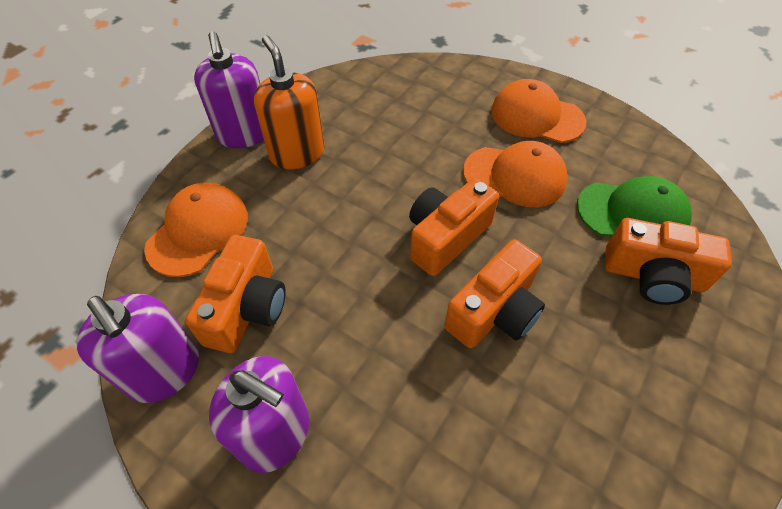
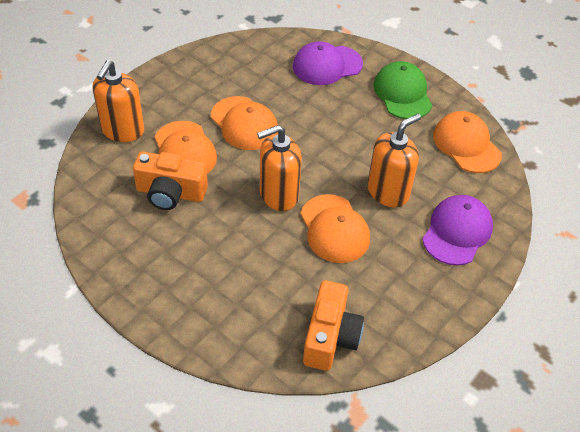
orange camera: 4 -> 2
orange cap: 3 -> 4
orange soap dispenser: 1 -> 3
purple cap: 0 -> 2
purple soap dispenser: 3 -> 0

